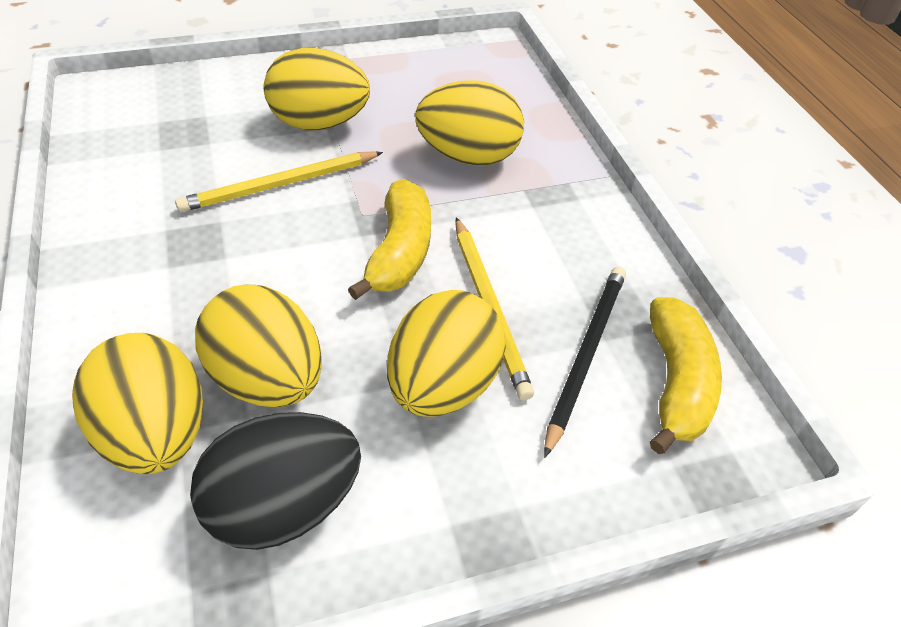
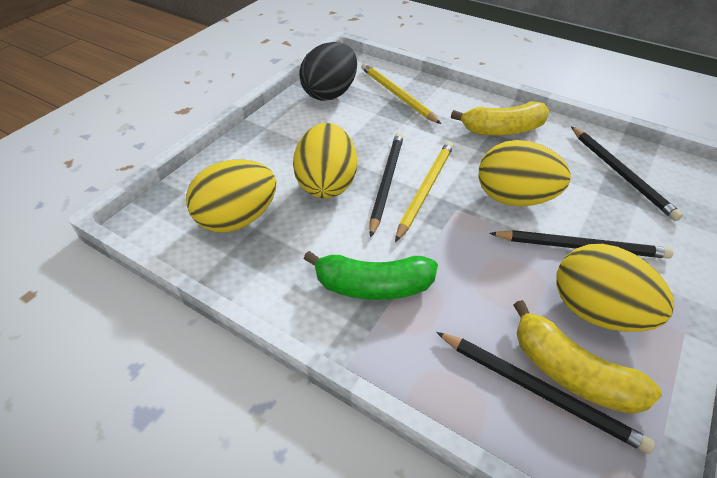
black pencil: 1 -> 4
green banana: 0 -> 1
yellow egg: 5 -> 4

